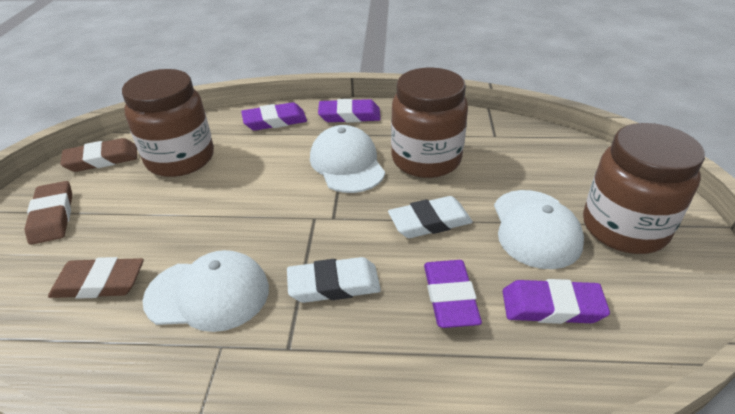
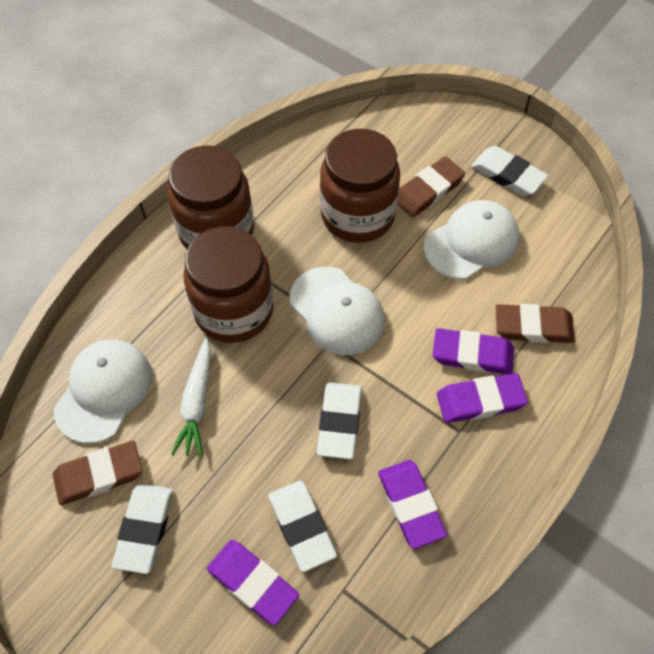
white carrot: 0 -> 1
white eraser: 2 -> 4

